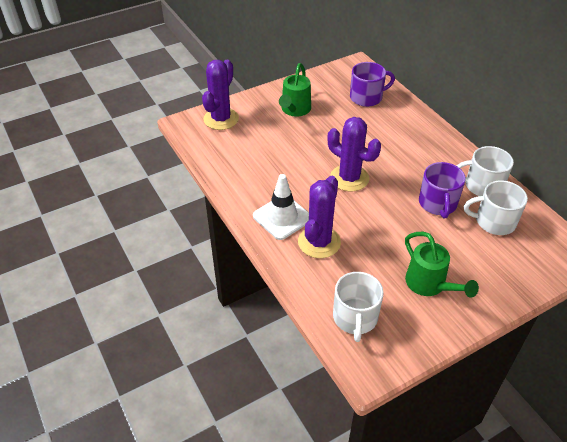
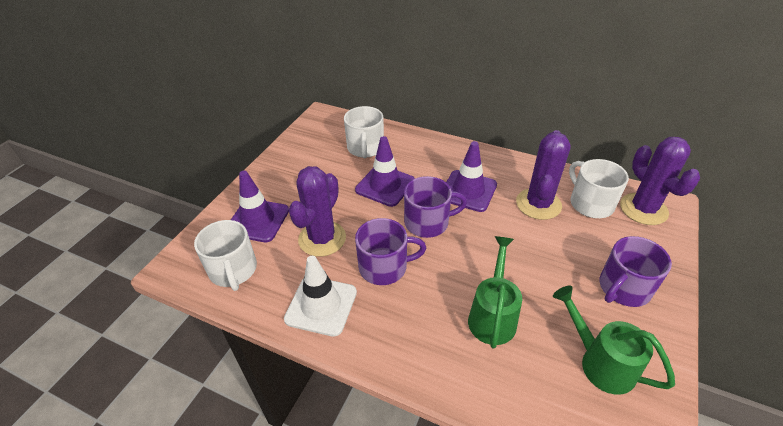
purple mug: 2 -> 3
purple traffic cone: 0 -> 3

